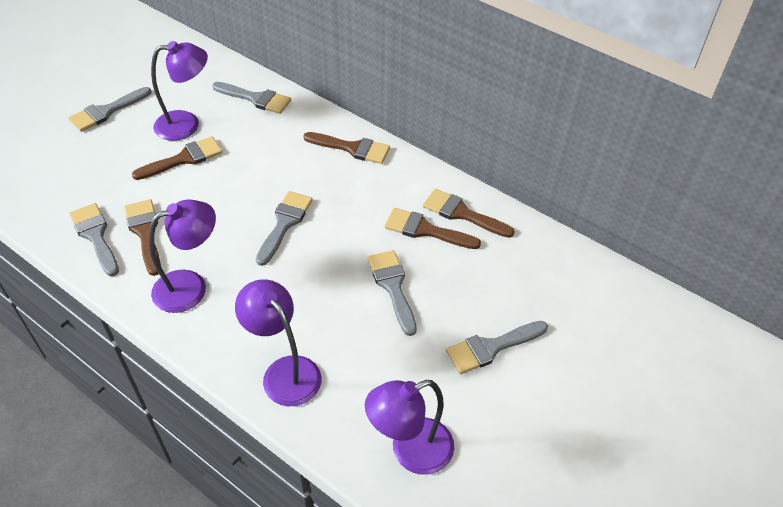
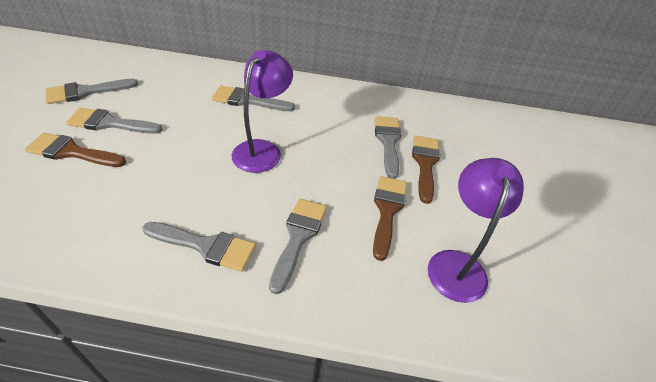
brown brush: 5 -> 3
purple lamp: 4 -> 2

